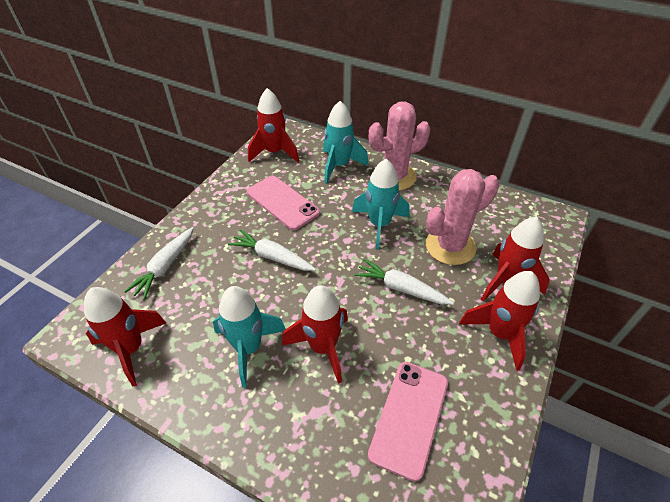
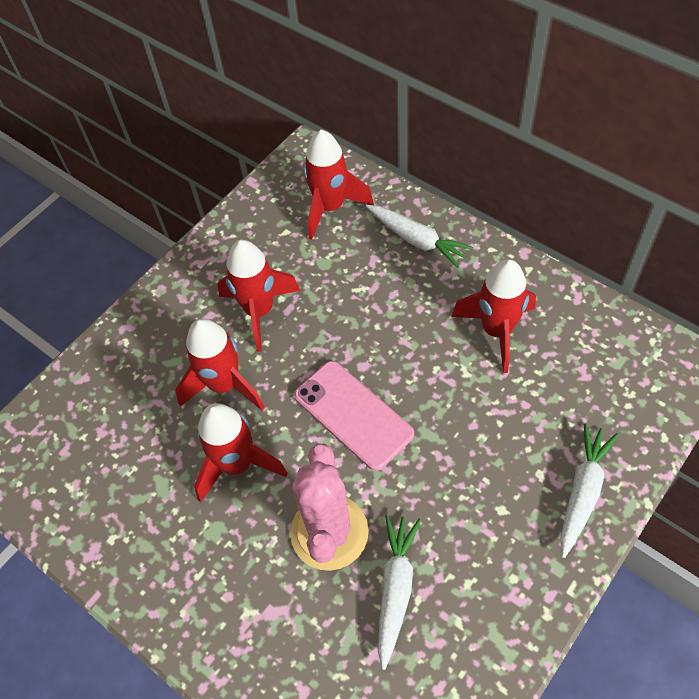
pink cactus: 2 -> 1
pink phone: 2 -> 1
turquoise rocket: 3 -> 0

